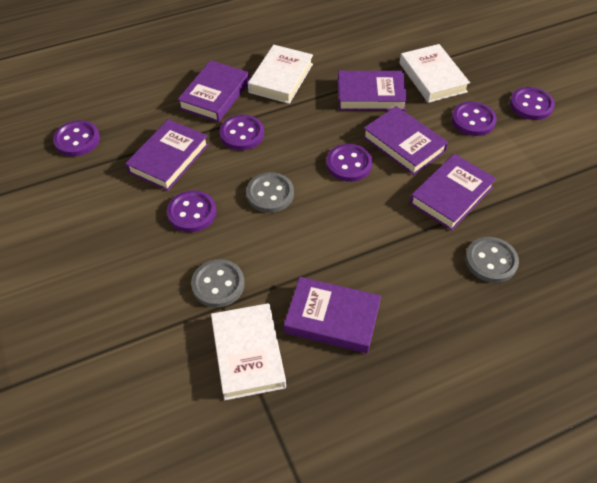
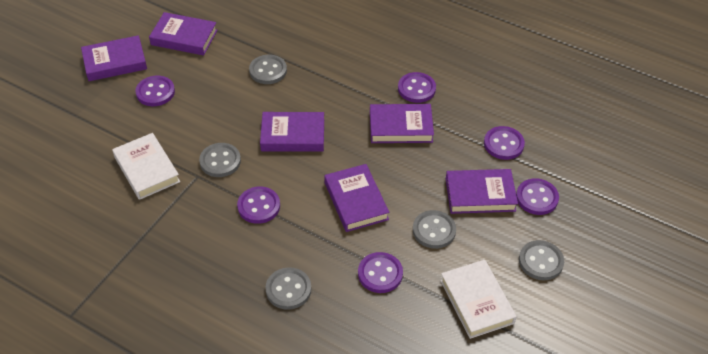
grey button: 3 -> 5
white book: 3 -> 2

